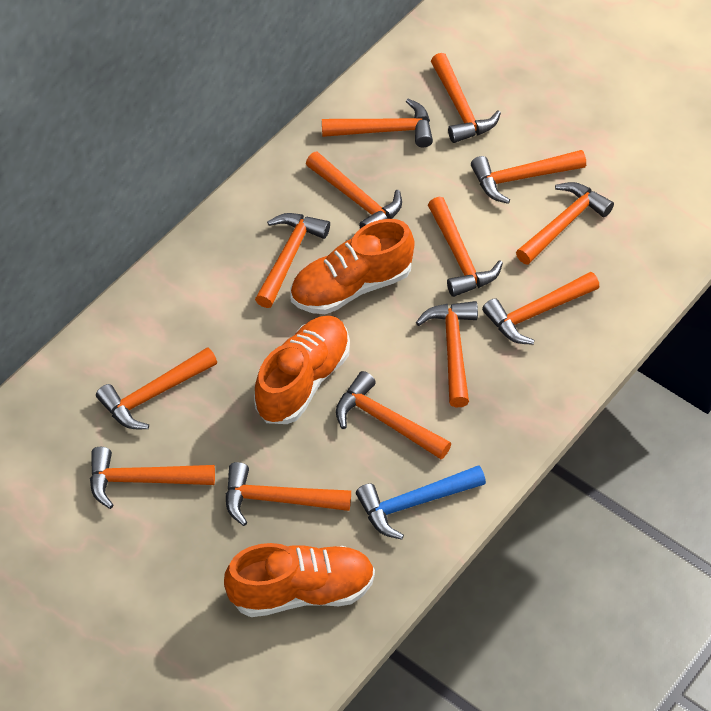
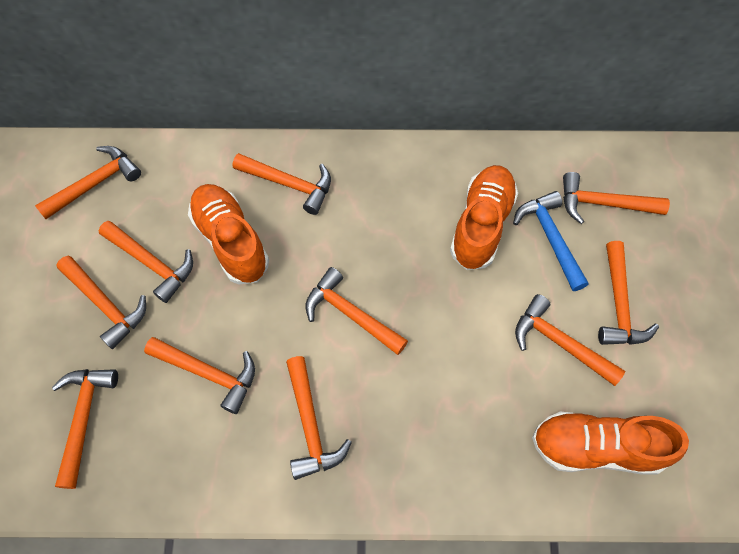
orange hammer: 13 -> 11

